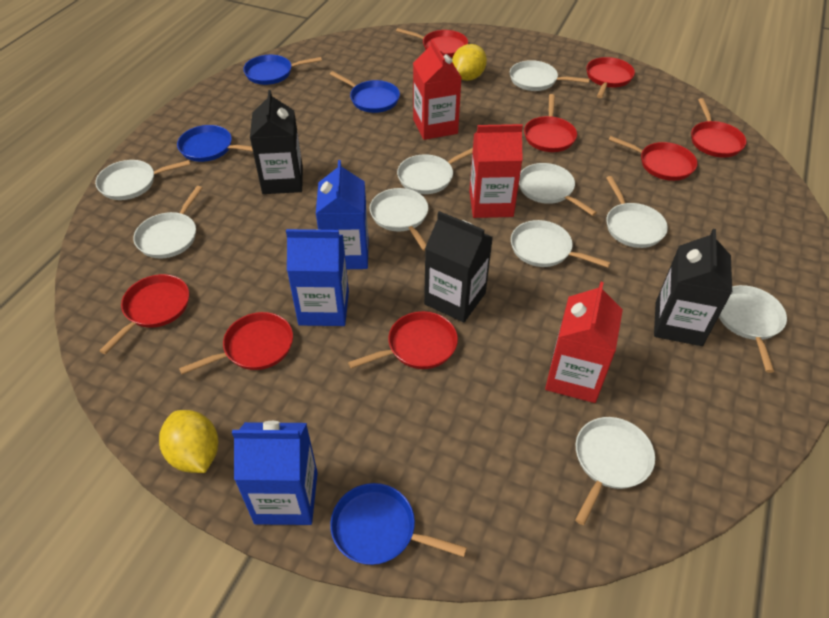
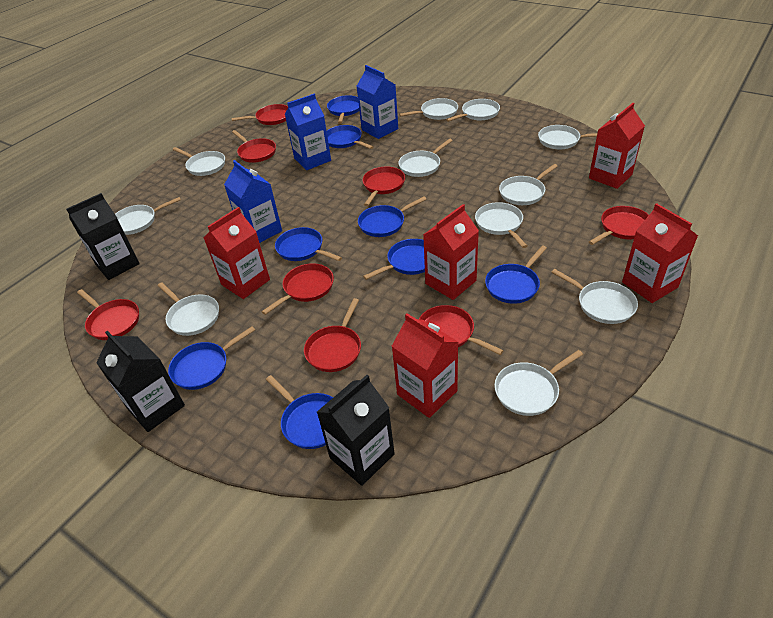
blue pan: 4 -> 8
red carton: 3 -> 5
white pan: 10 -> 11
yellow lemon: 2 -> 0

